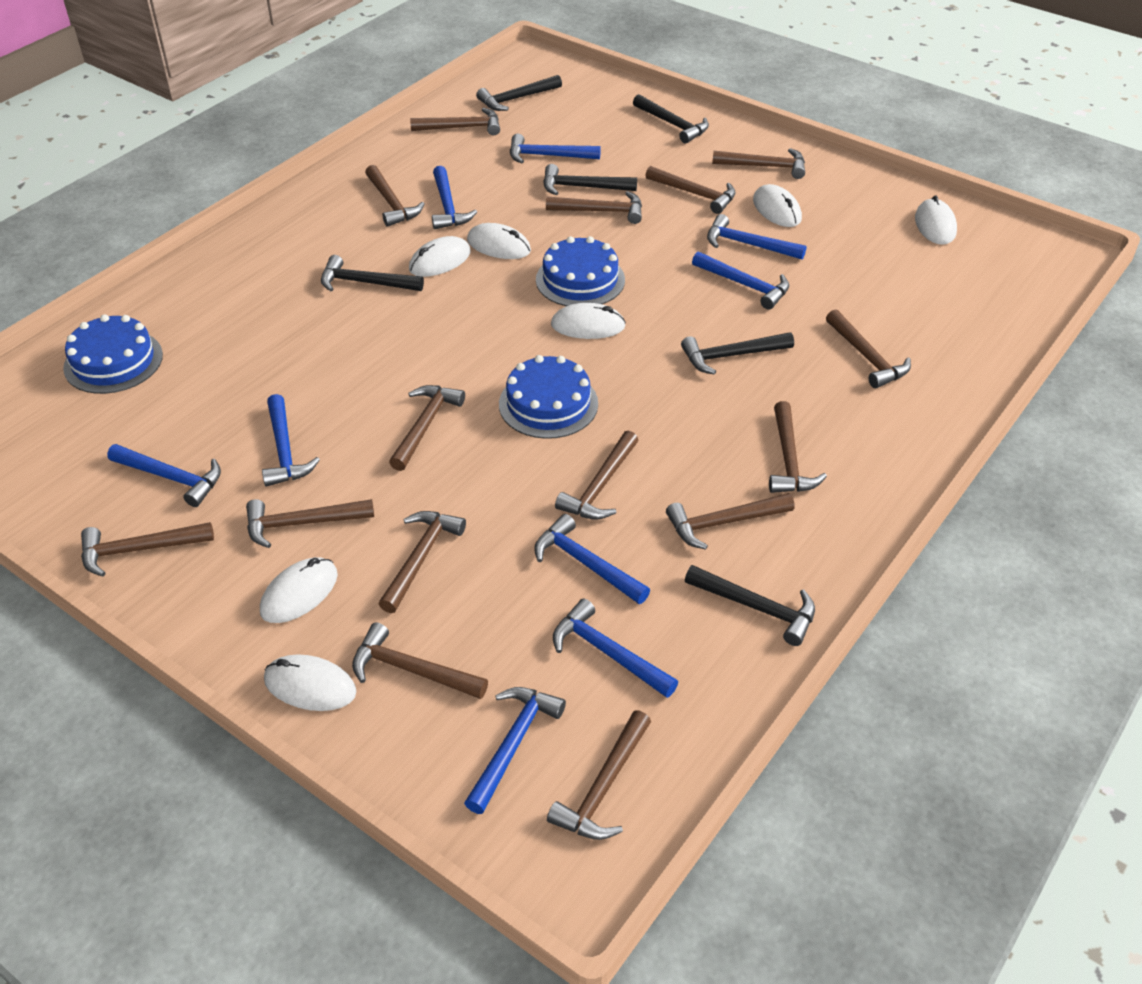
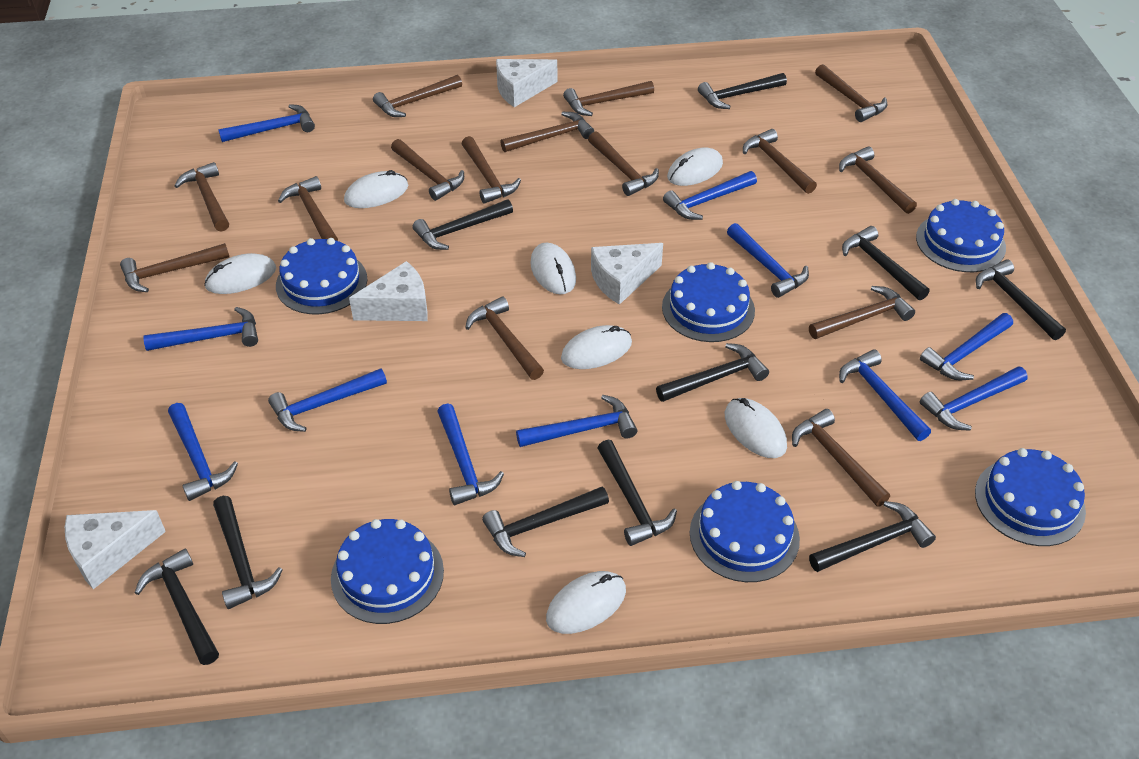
black hammer: 6 -> 10
blue cake: 3 -> 6
blue hammer: 9 -> 11
white cheese: 0 -> 4

